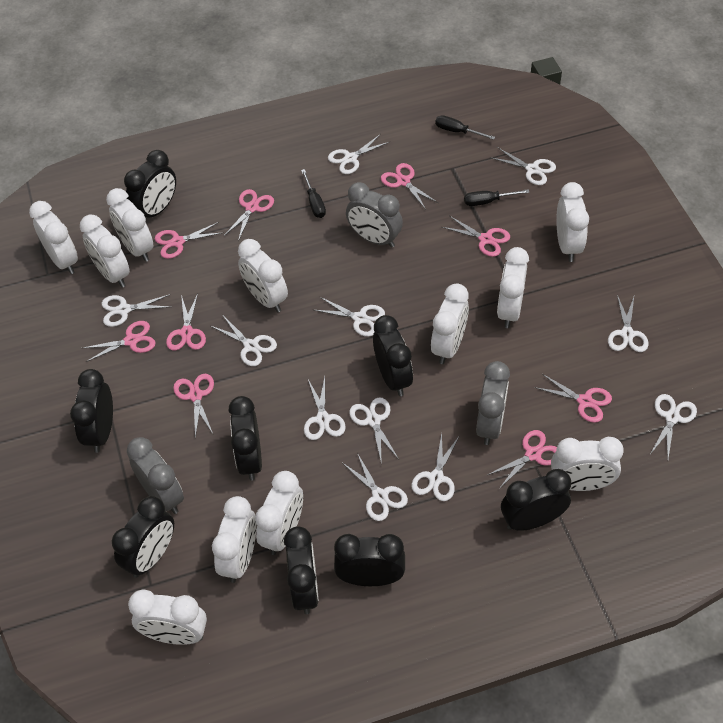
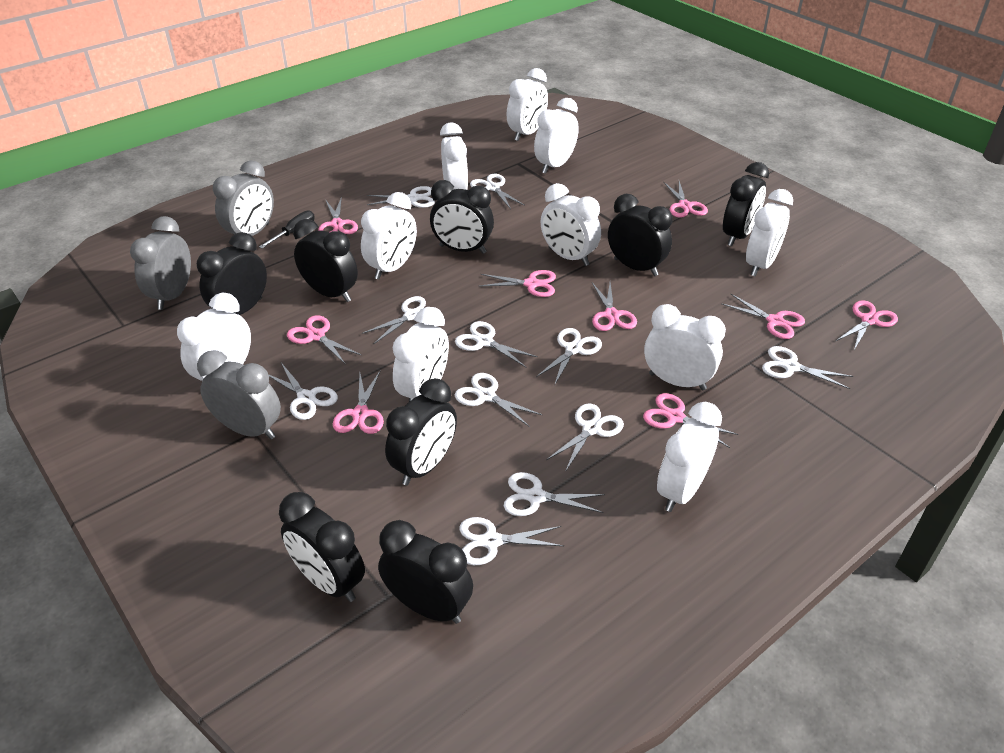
black screwdriver: 3 -> 1
white clock: 11 -> 10

